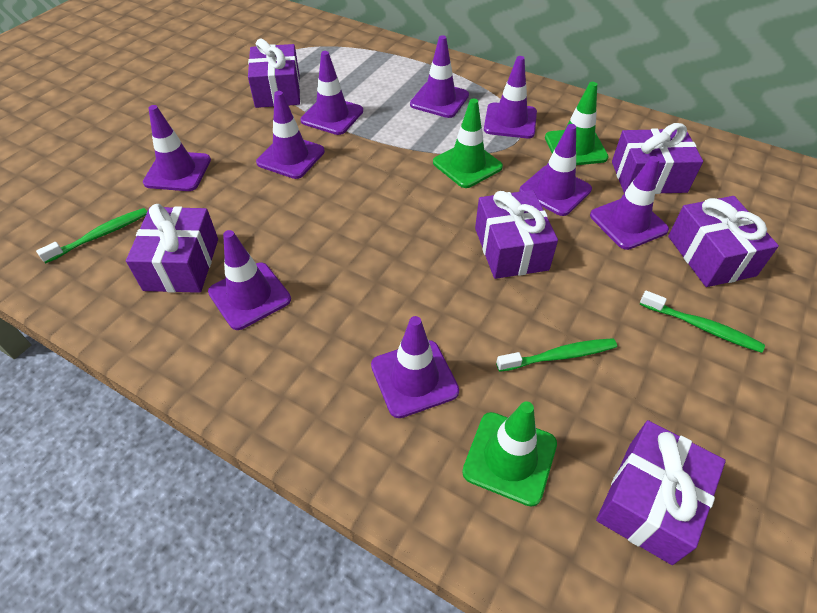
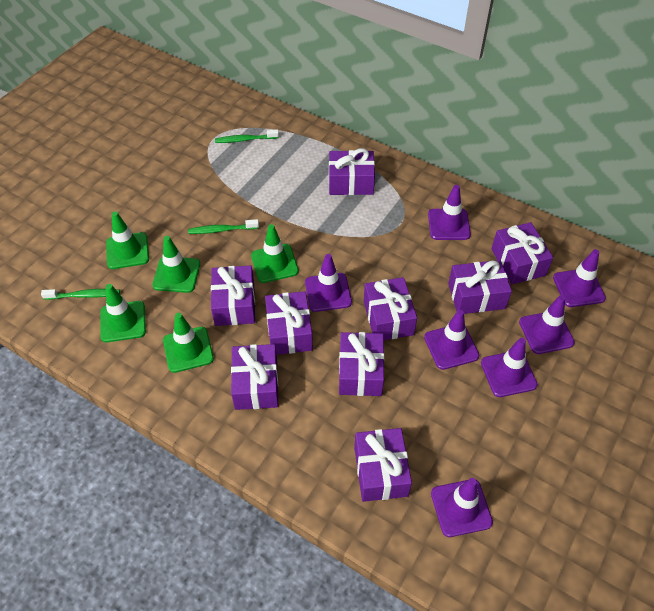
green traffic cone: 3 -> 5
purple gift: 6 -> 9
purple traffic cone: 9 -> 7

